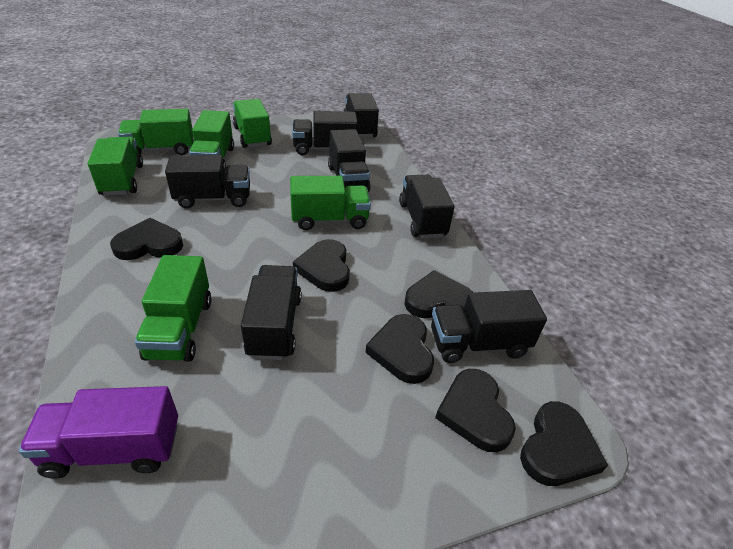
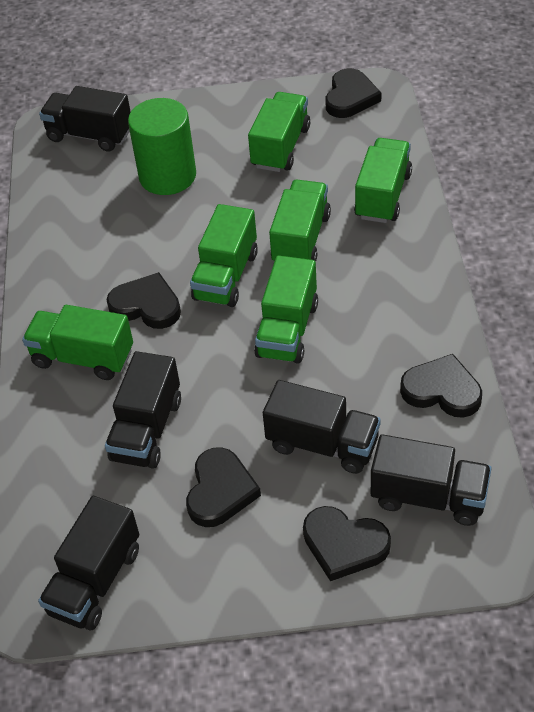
black heart: 6 -> 5
black truck: 7 -> 5
green cylinder: 0 -> 1
purple truck: 1 -> 0

